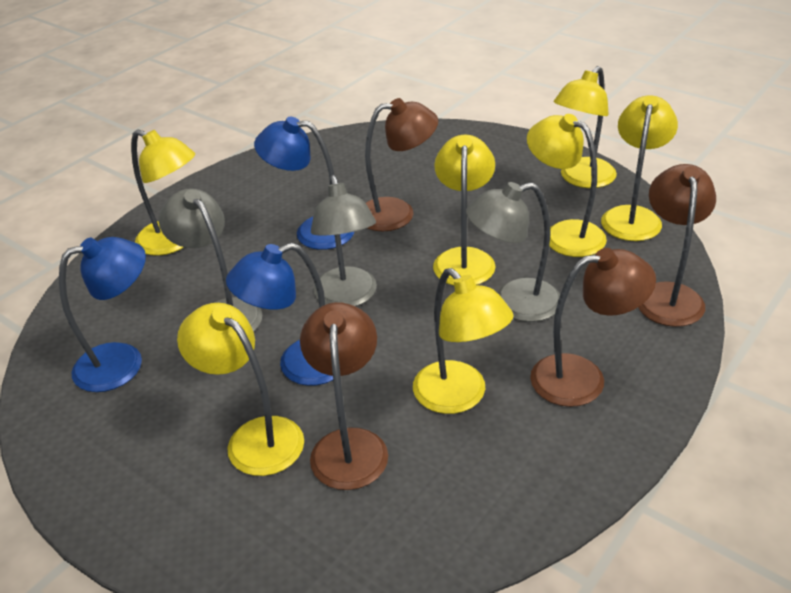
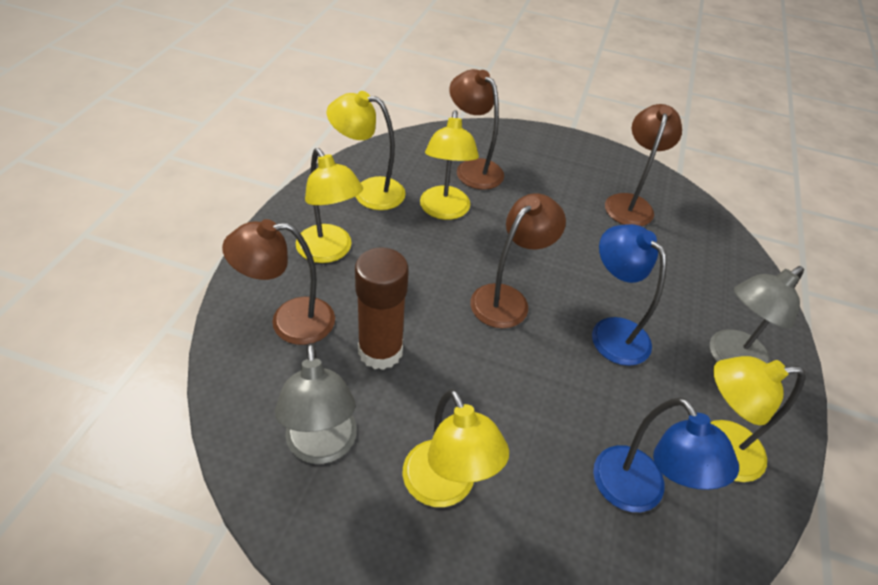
blue lamp: 3 -> 2
brown glue stick: 0 -> 1
grey lamp: 3 -> 2
yellow lamp: 7 -> 5

